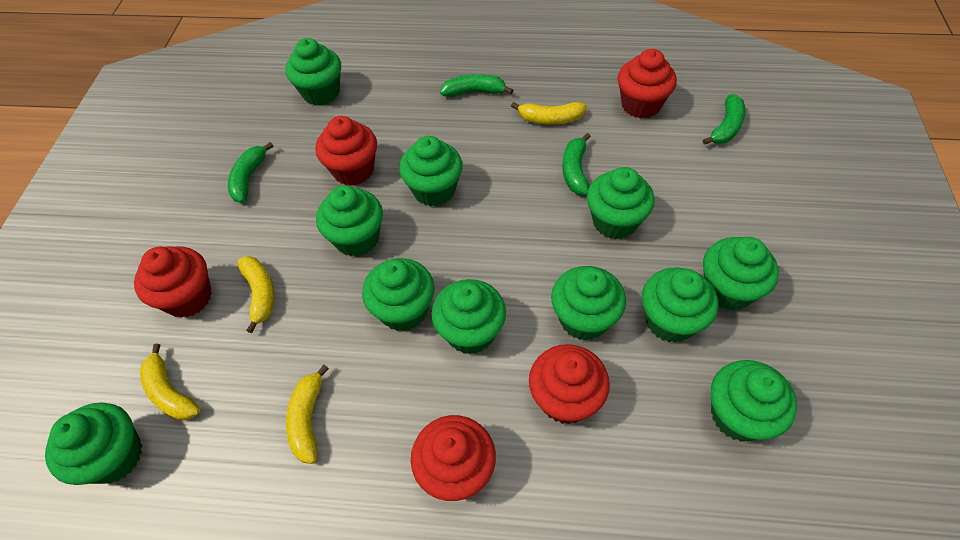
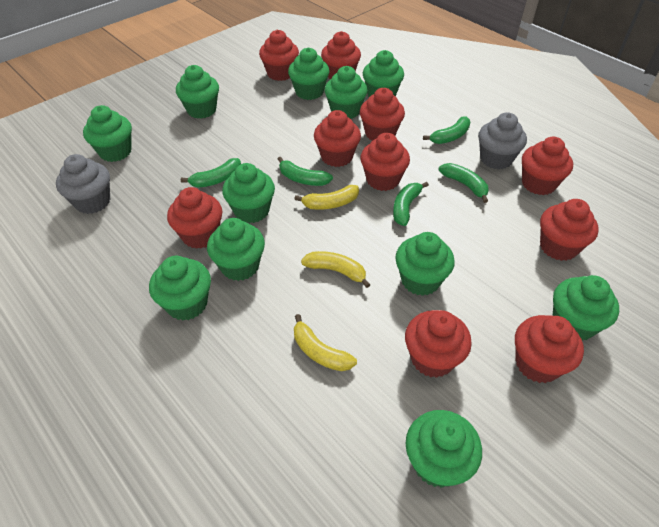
green banana: 4 -> 5
grey cupcake: 0 -> 2
red cupcake: 5 -> 10
yellow banana: 4 -> 3

